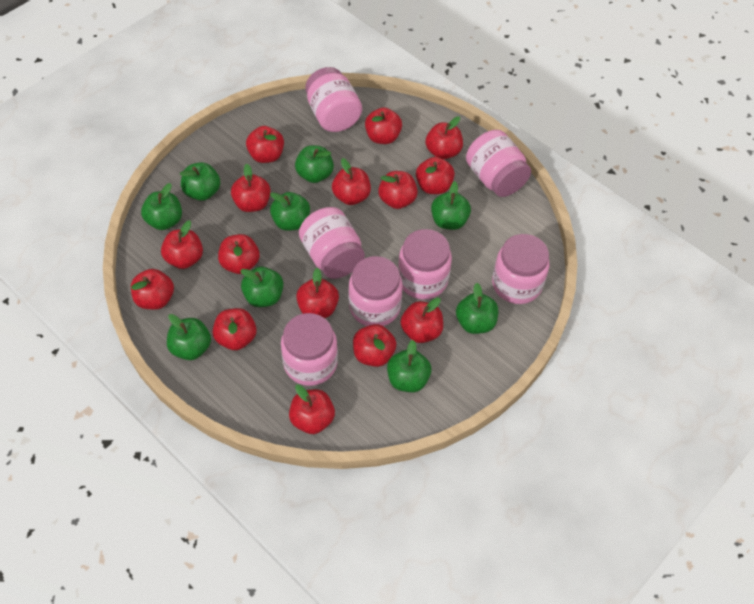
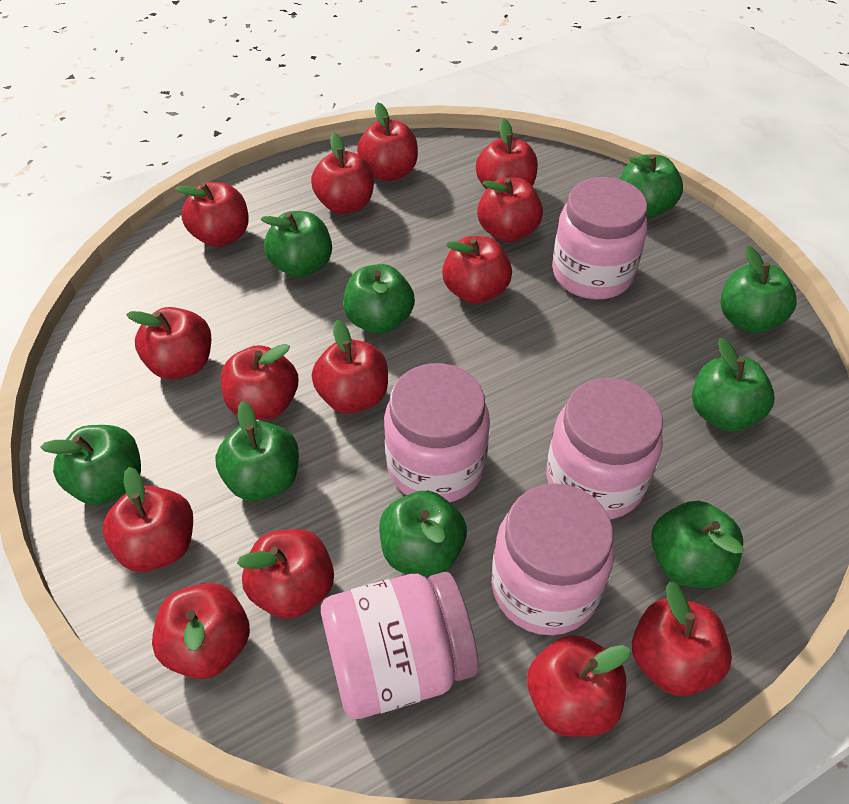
pink jar: 7 -> 5
red apple: 15 -> 14

